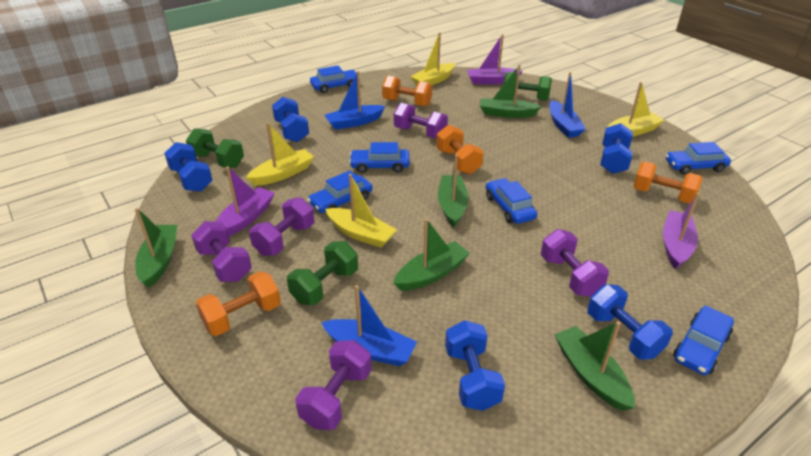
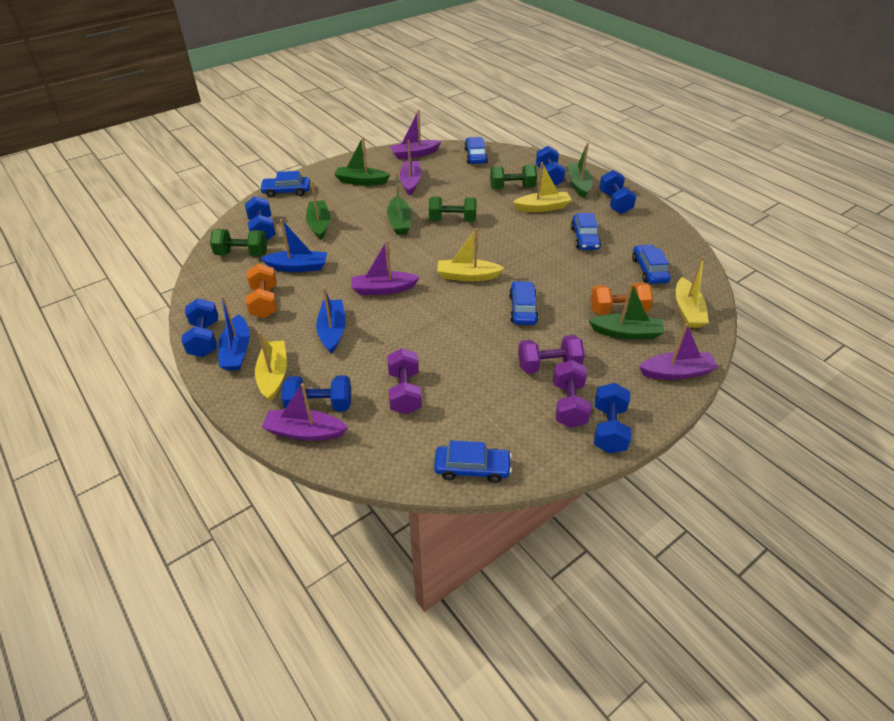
blue dumbbell: 5 -> 6
orange dumbbell: 4 -> 2
purple boat: 3 -> 5
purple dumbbell: 5 -> 3

